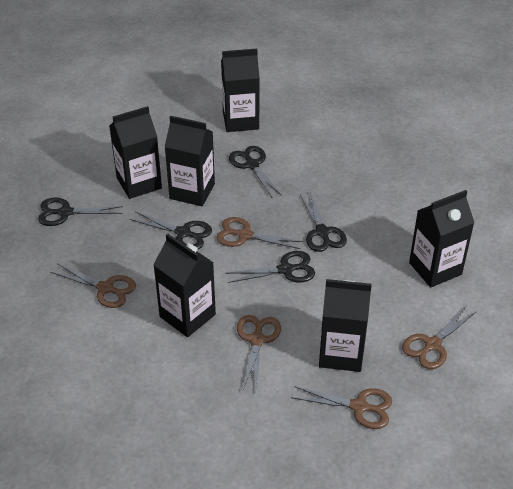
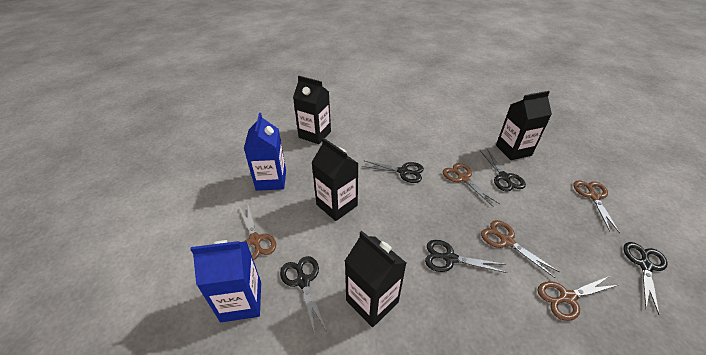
black carton: 6 -> 4
blue carton: 0 -> 2

